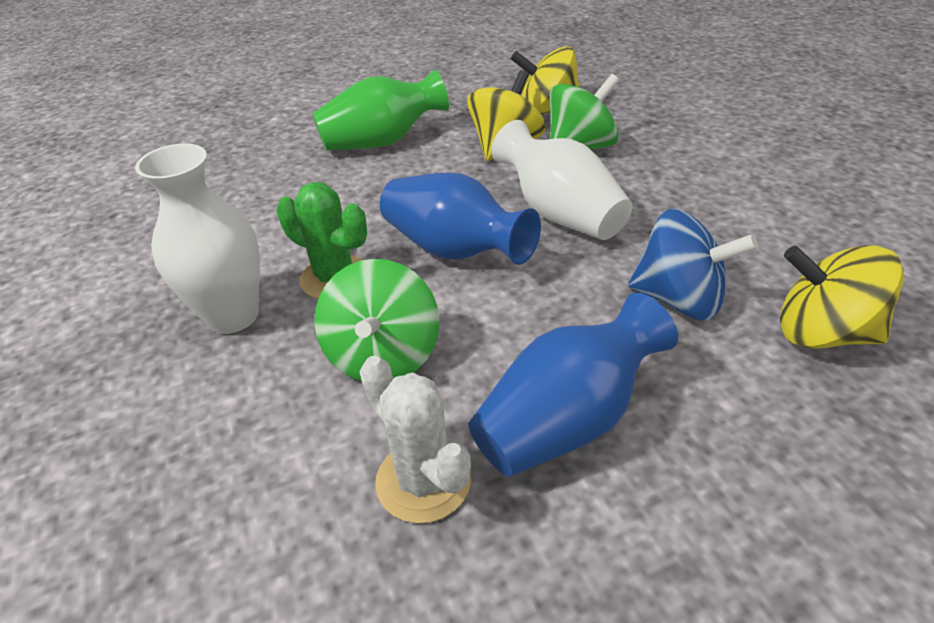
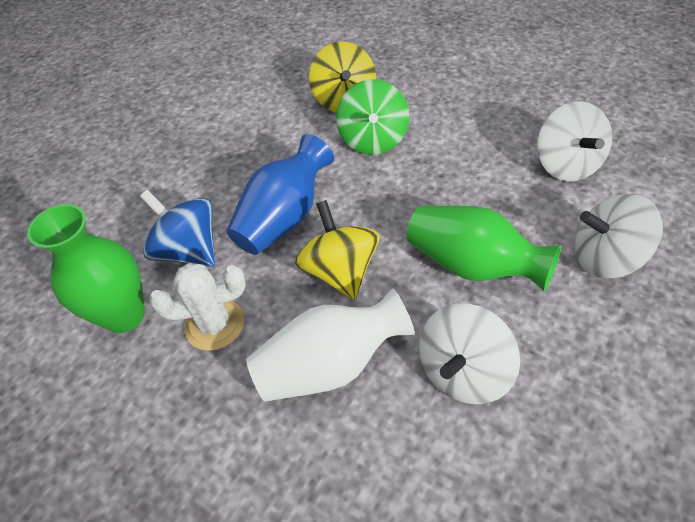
blue vase: 2 -> 1
green cactus: 1 -> 0
green spinning top: 2 -> 1
green vase: 1 -> 2
white spinning top: 0 -> 3
white vase: 2 -> 1
yellow spinning top: 3 -> 2

